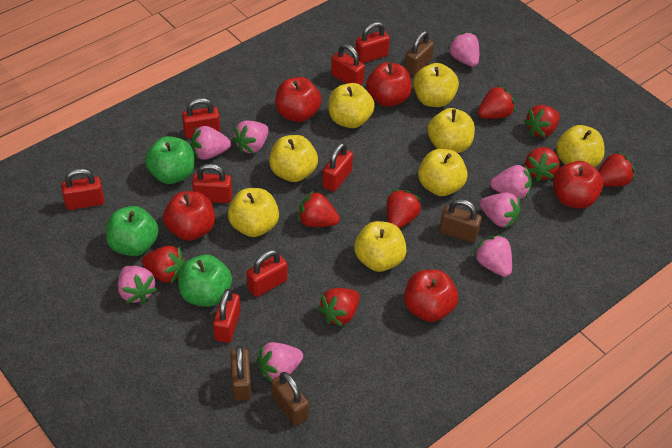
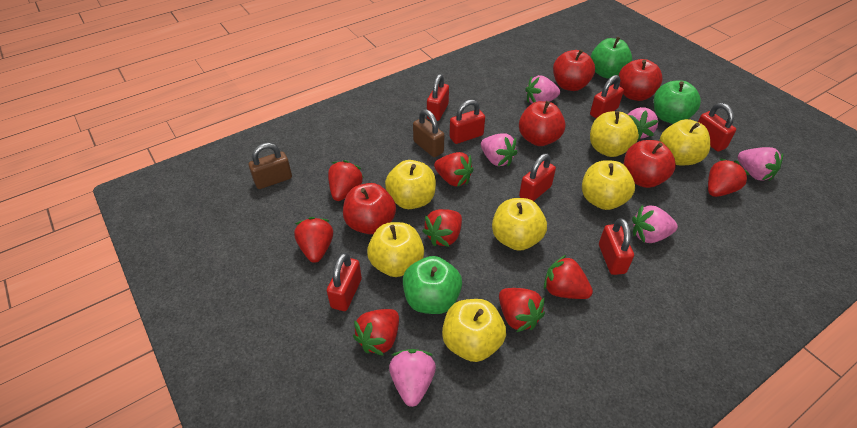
brown padlock: 4 -> 2
pink strawberry: 8 -> 6
red padlock: 8 -> 7
yellow apple: 8 -> 7

